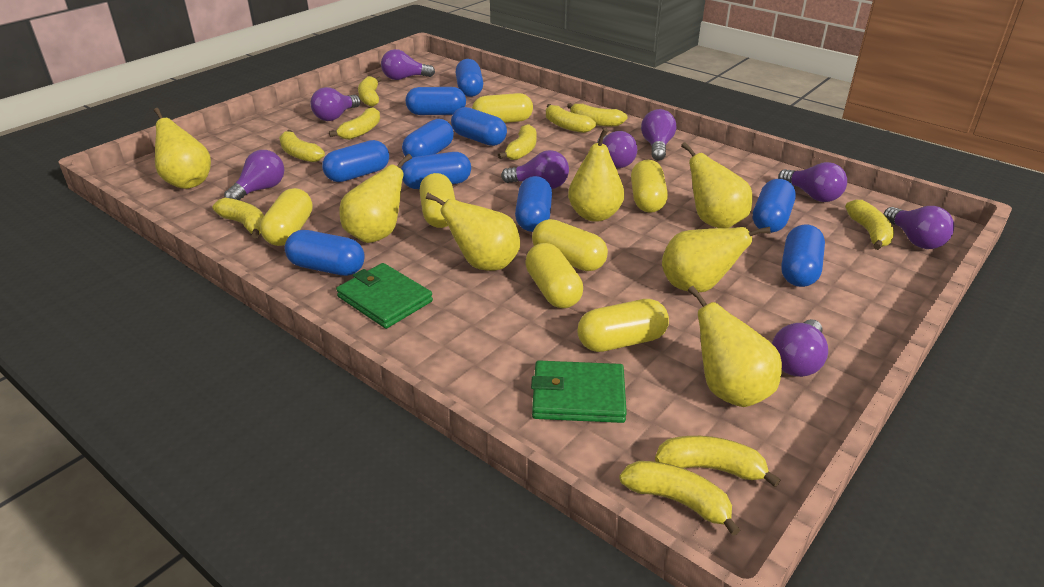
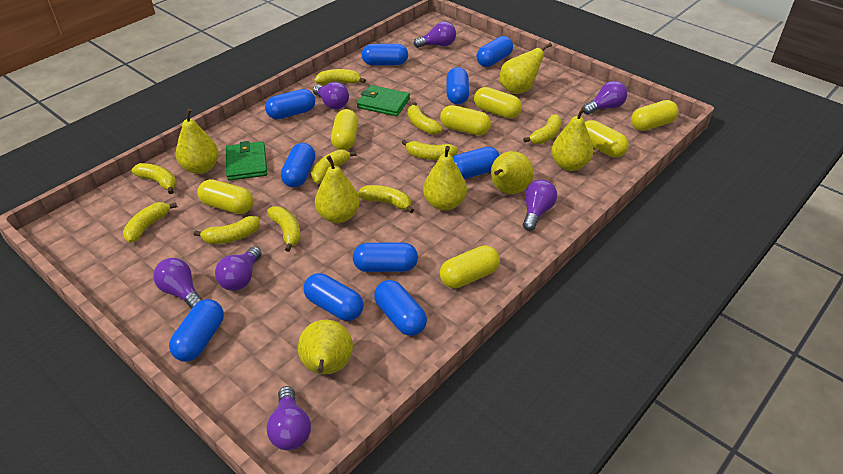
purple light bulb: 9 -> 7

